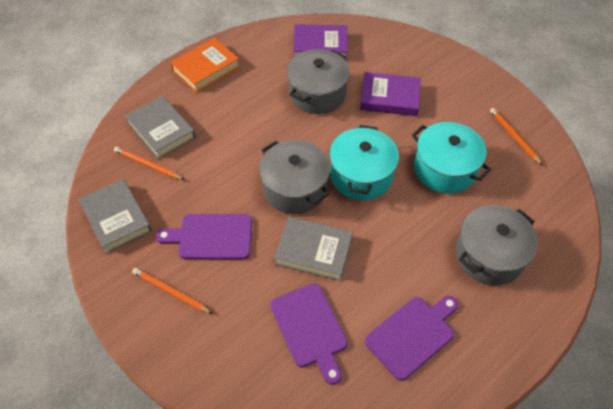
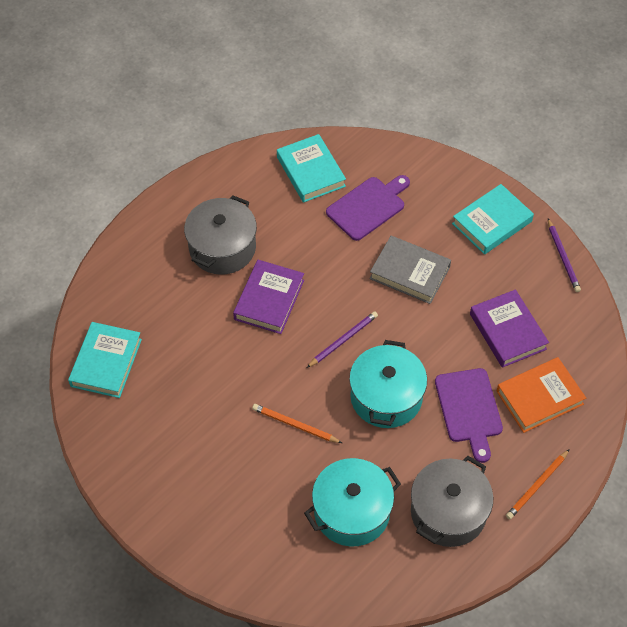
grey book: 3 -> 1
grey pot: 3 -> 2
orange pencil: 3 -> 2
purple cutting board: 3 -> 2
purple pencil: 0 -> 2
turquoise book: 0 -> 3

